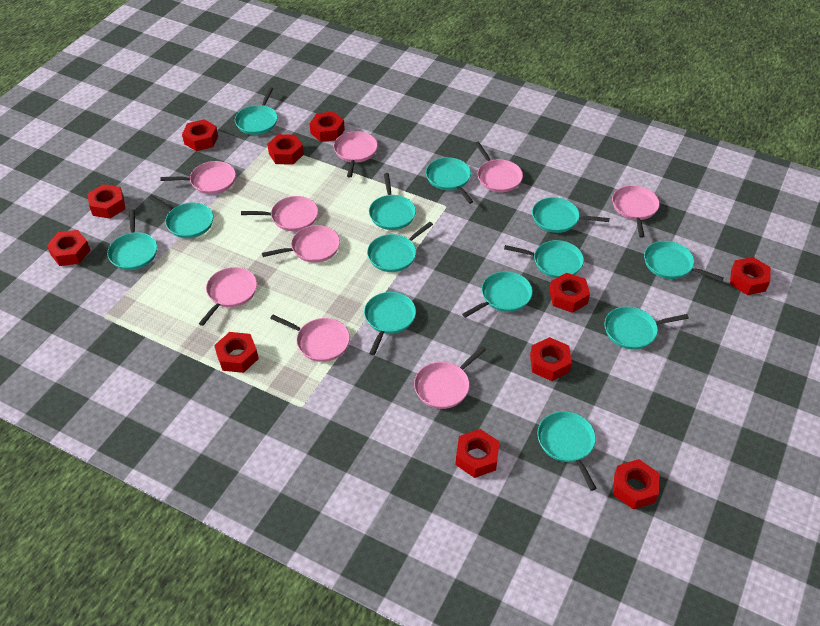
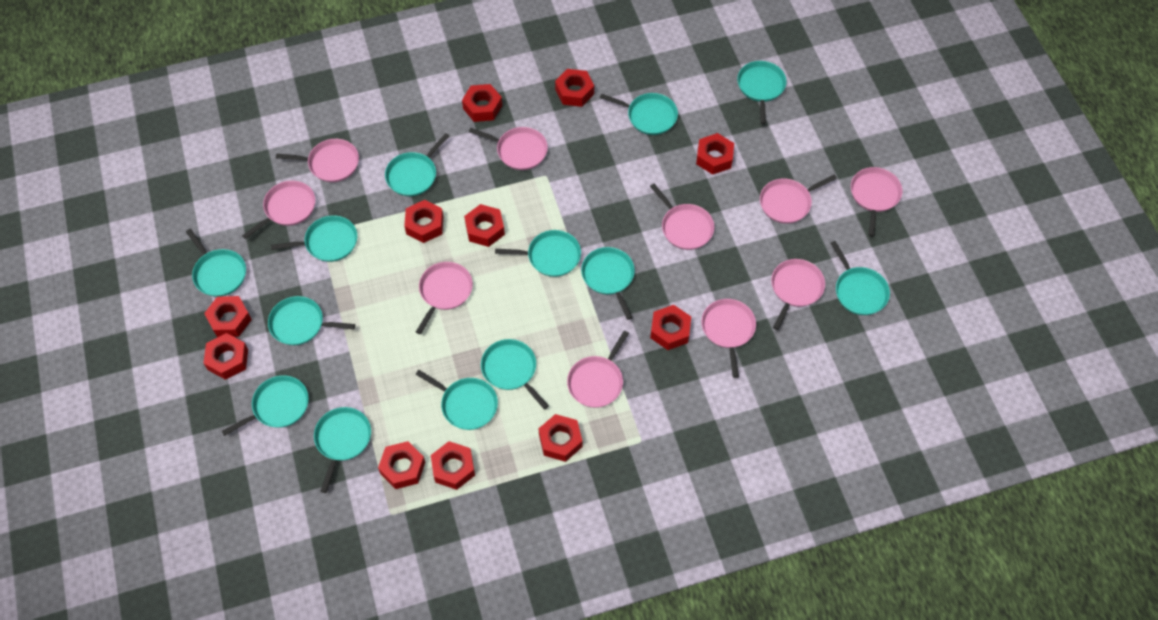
pink pan: 9 -> 10

